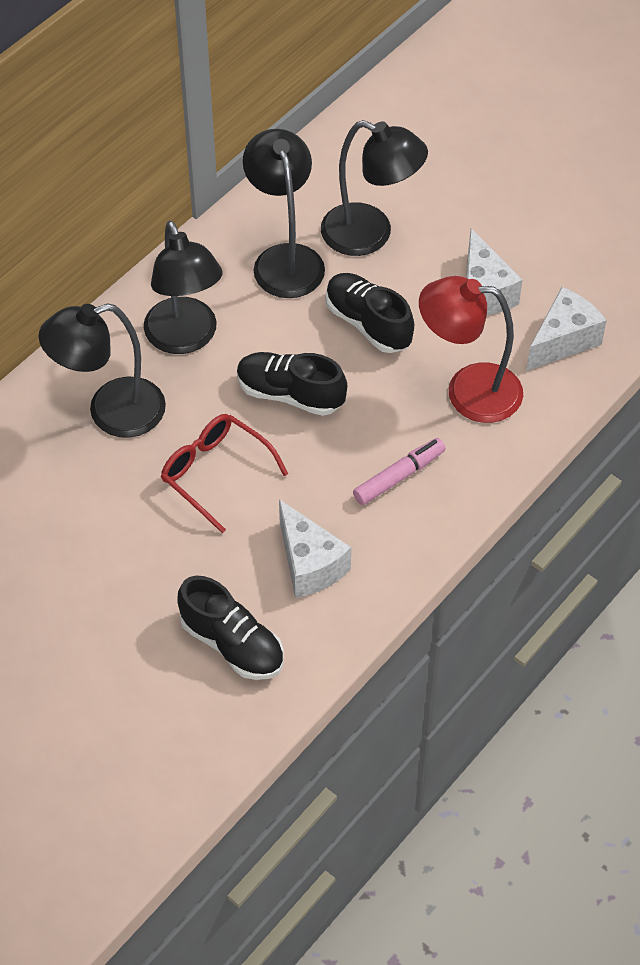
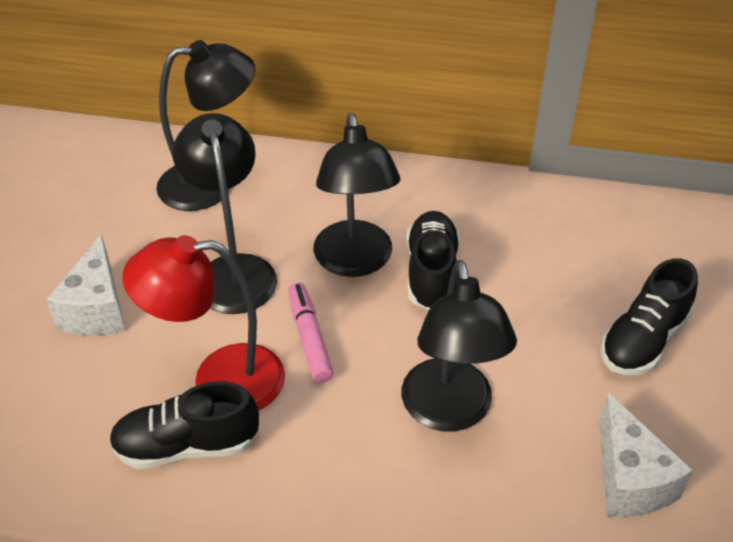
red glasses: 1 -> 0
white cheese: 3 -> 2

